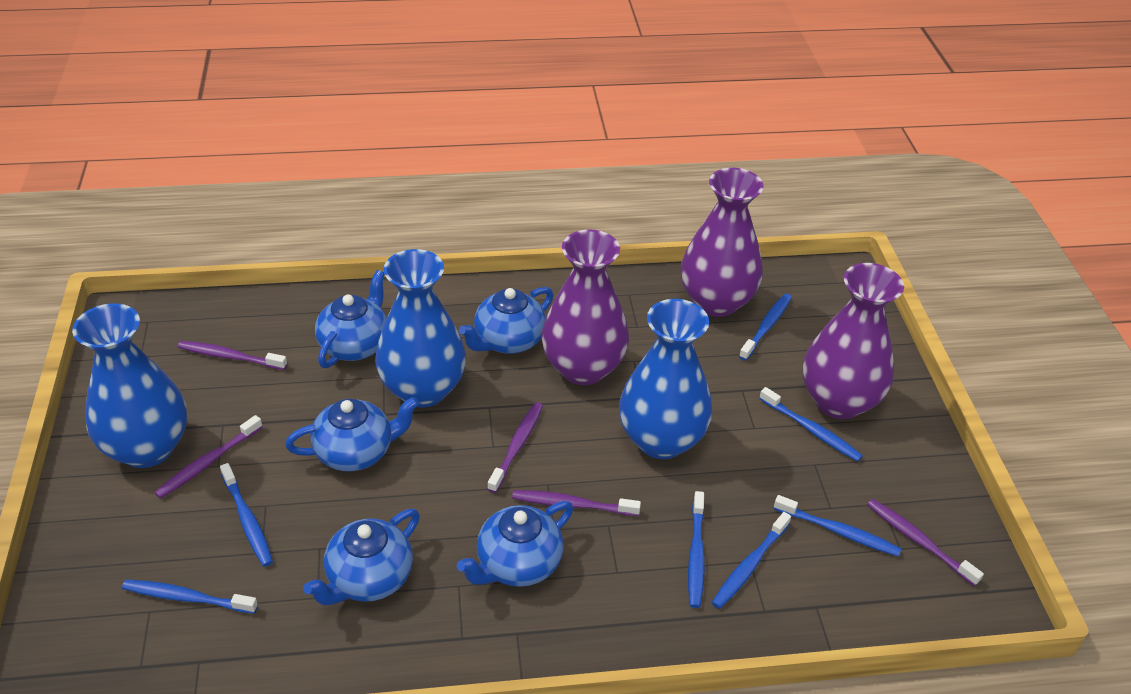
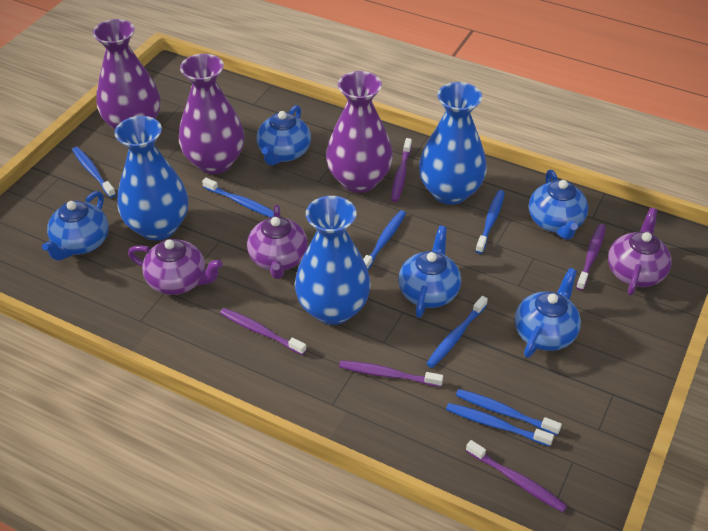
purple teapot: 0 -> 3

